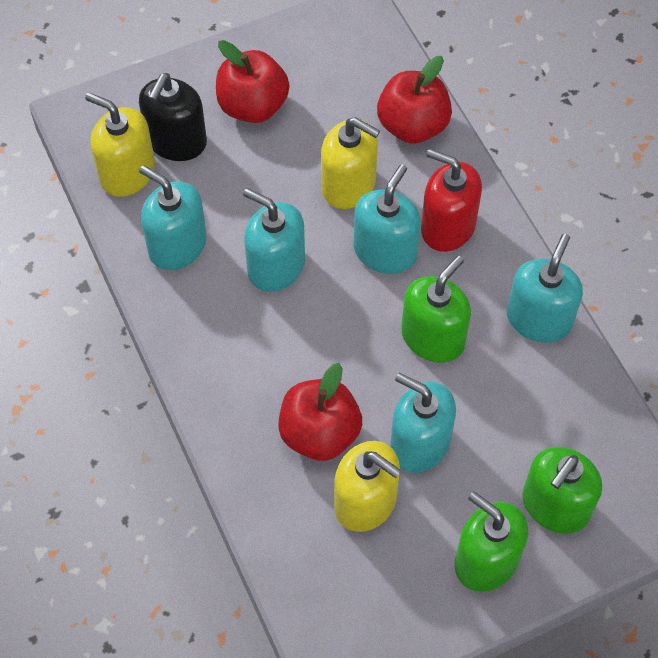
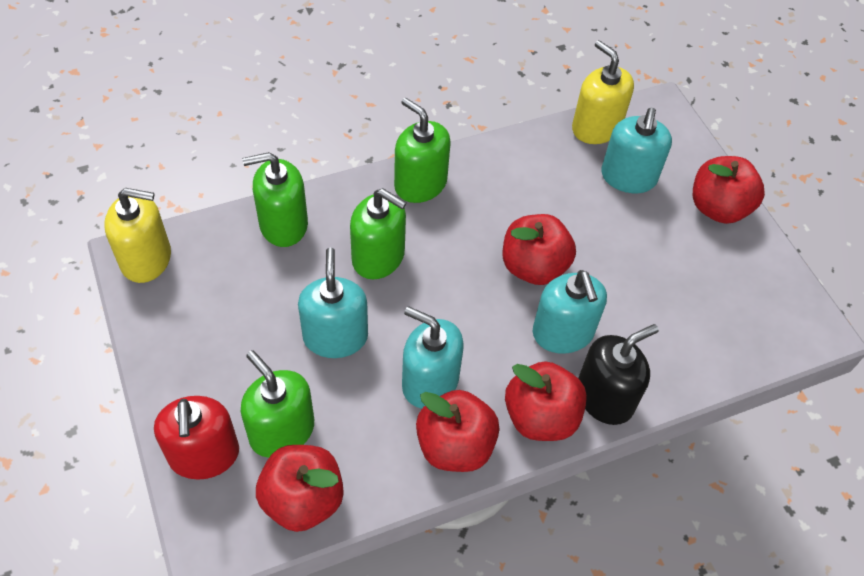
green soap dispenser: 3 -> 4
red apple: 3 -> 5
turquoise soap dispenser: 5 -> 4
yellow soap dispenser: 3 -> 2

